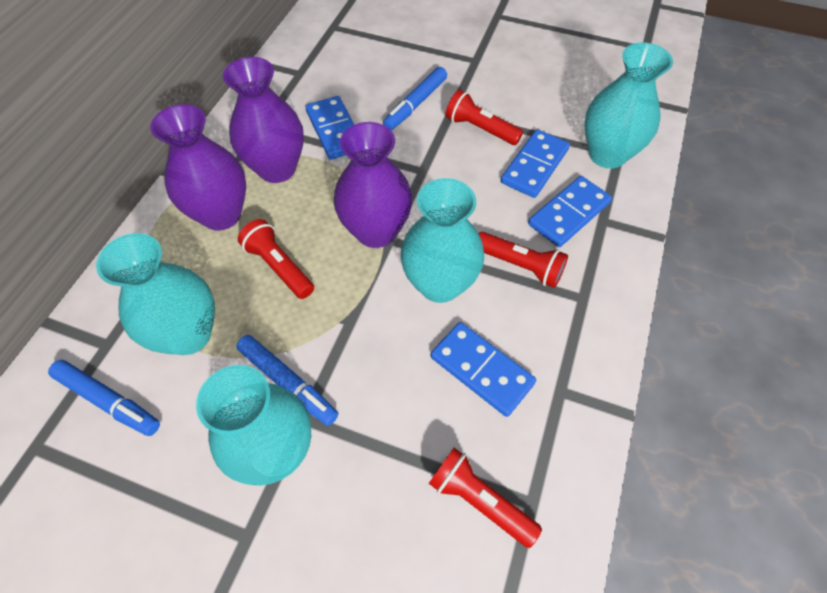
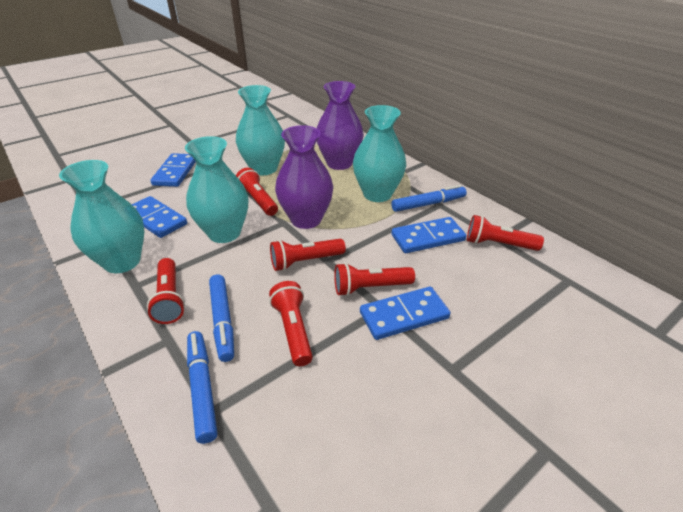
purple vase: 3 -> 2
red flashlight: 4 -> 6

